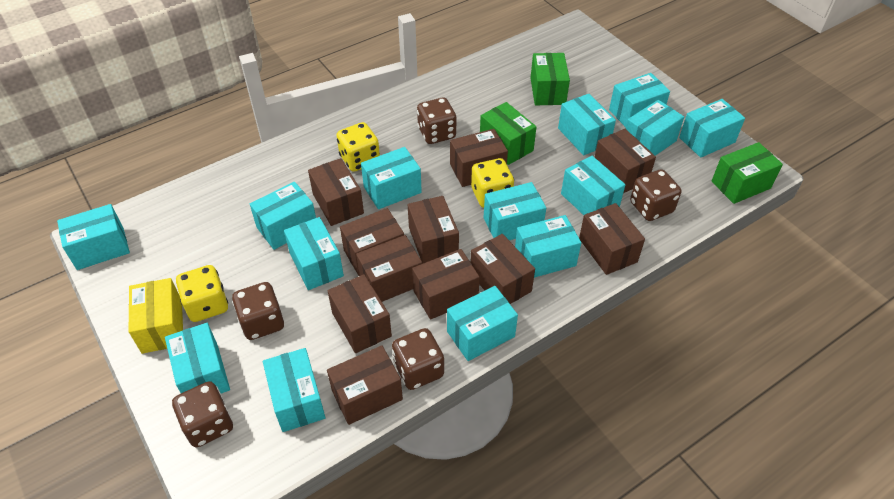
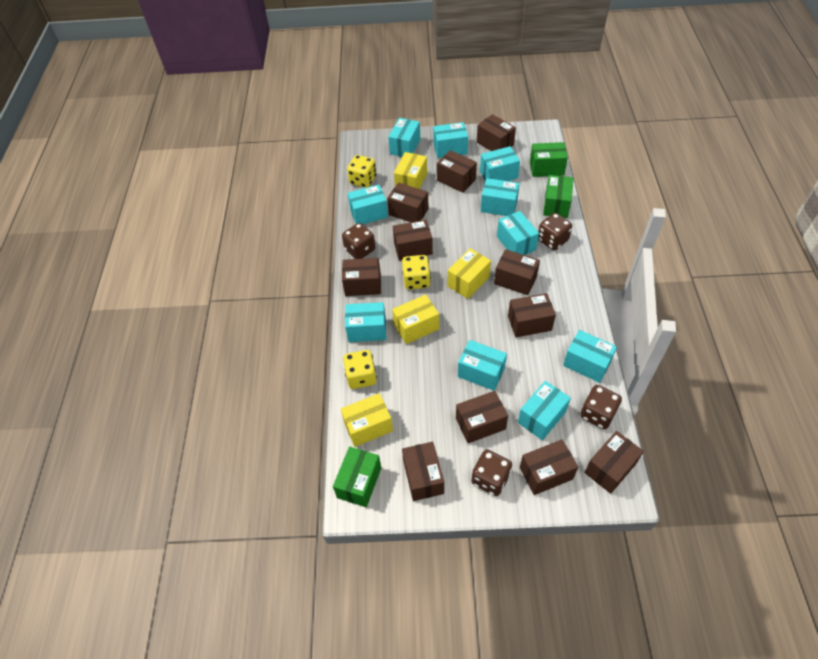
brown dice: 5 -> 4
turquoise box: 14 -> 10
yellow box: 1 -> 4

